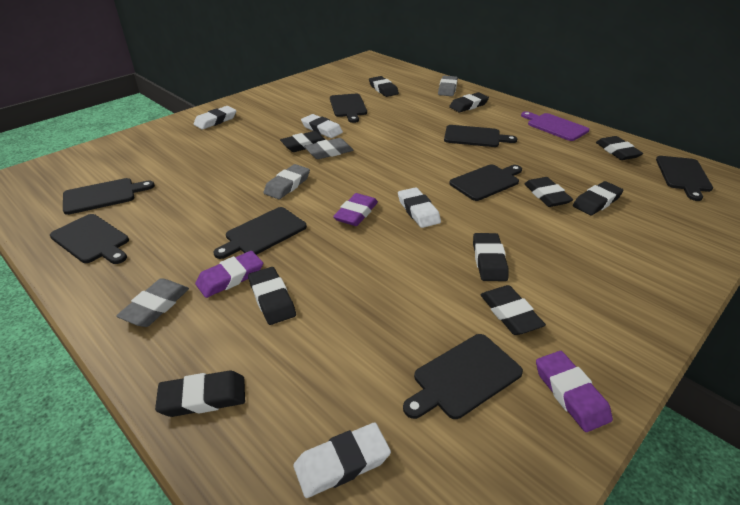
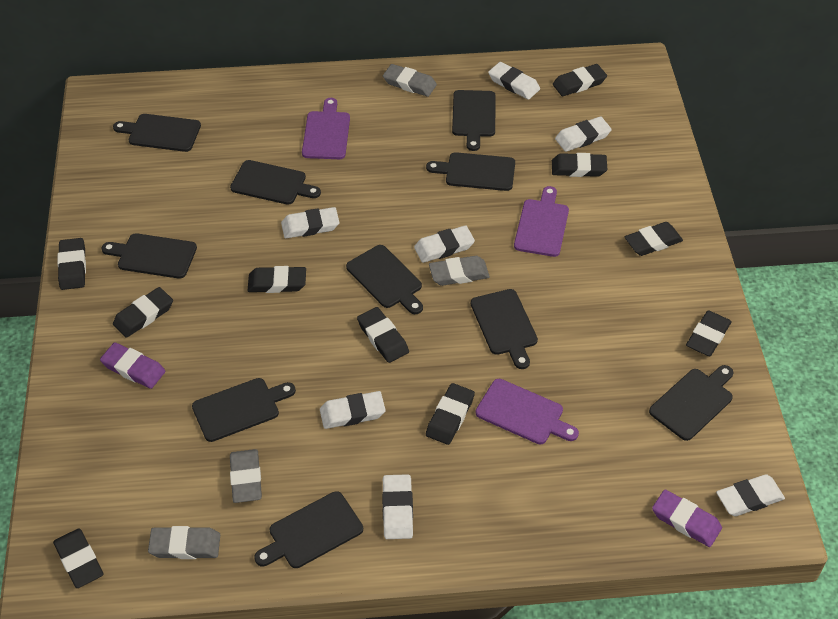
black cutting board: 8 -> 10
purple cutting board: 1 -> 3
purple eraser: 3 -> 2
white eraser: 4 -> 7

